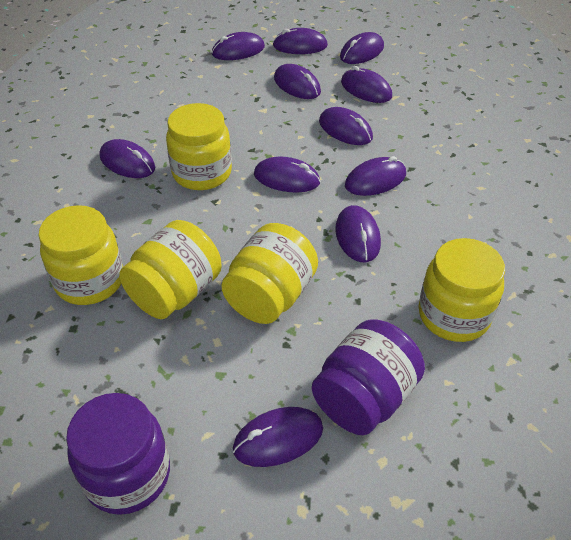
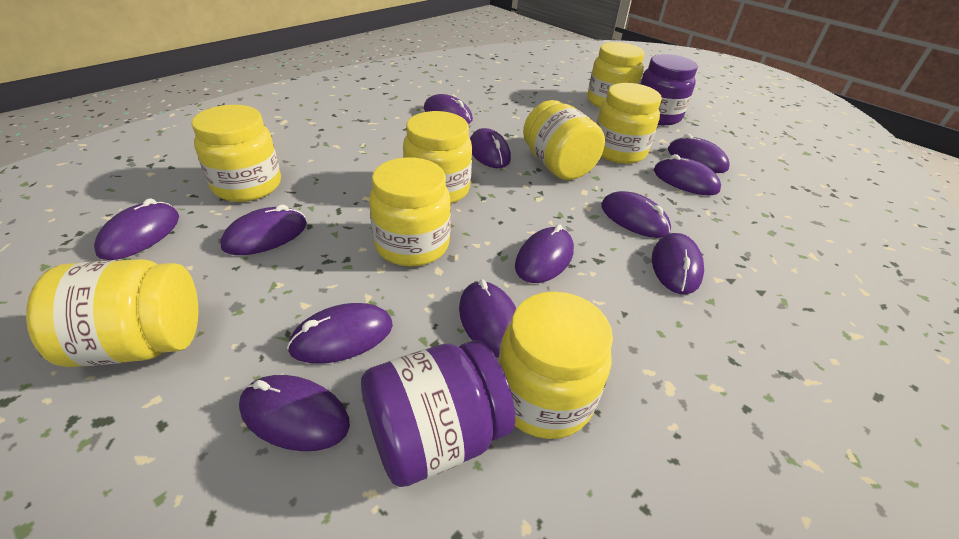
purple mouse: 11 -> 12
yellow jar: 5 -> 8

